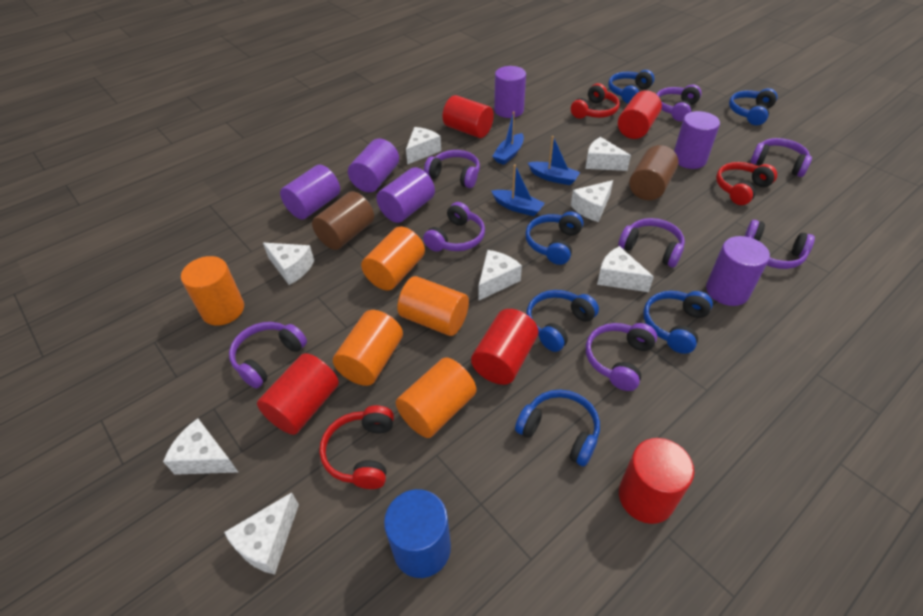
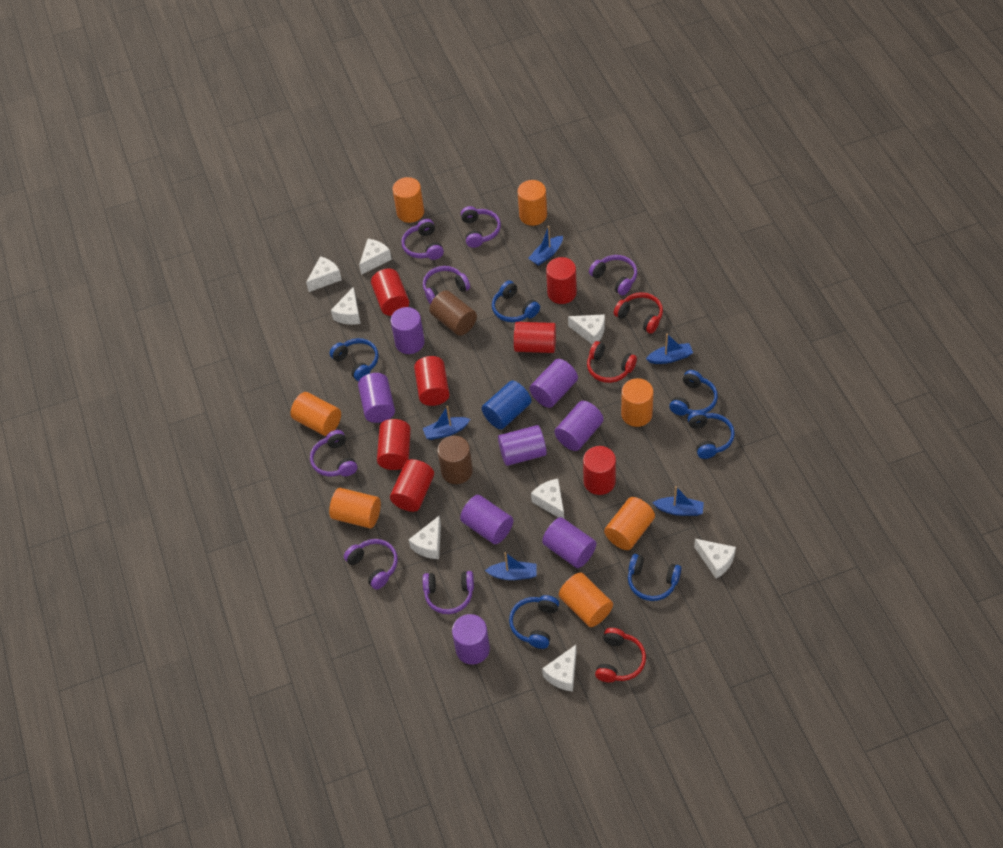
blue boat: 3 -> 5
orange cylinder: 5 -> 7
purple cylinder: 6 -> 8
purple headphones: 8 -> 7
red cylinder: 5 -> 7

